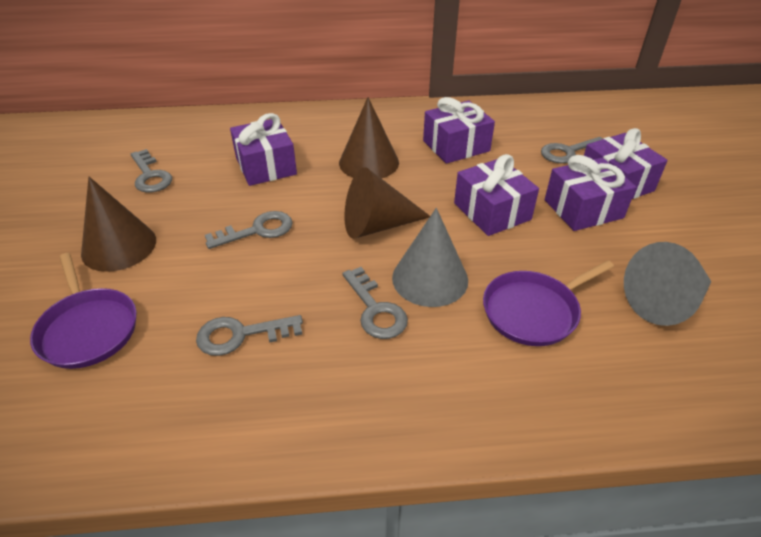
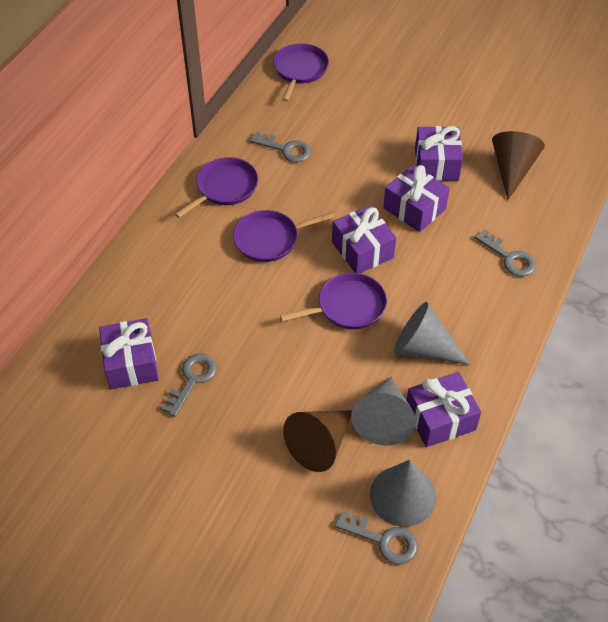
brown cone: 3 -> 2
grey cone: 2 -> 3
grey key: 5 -> 4
purple pan: 2 -> 4

